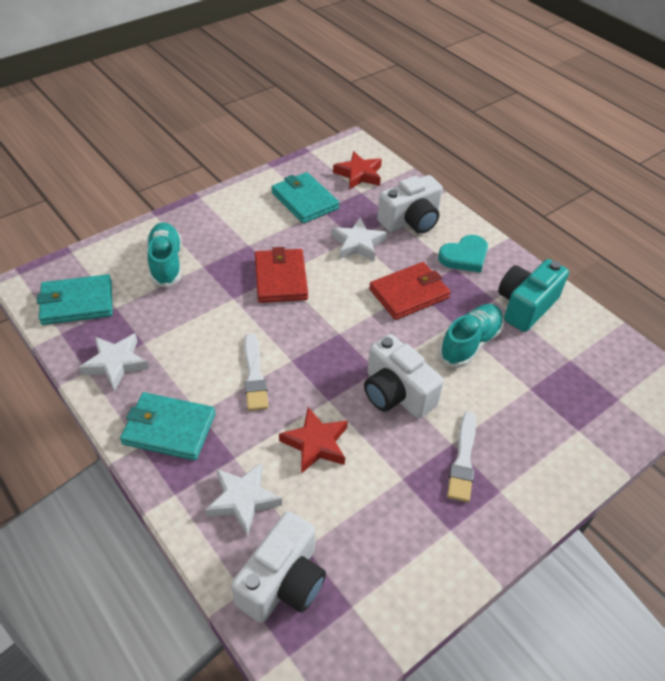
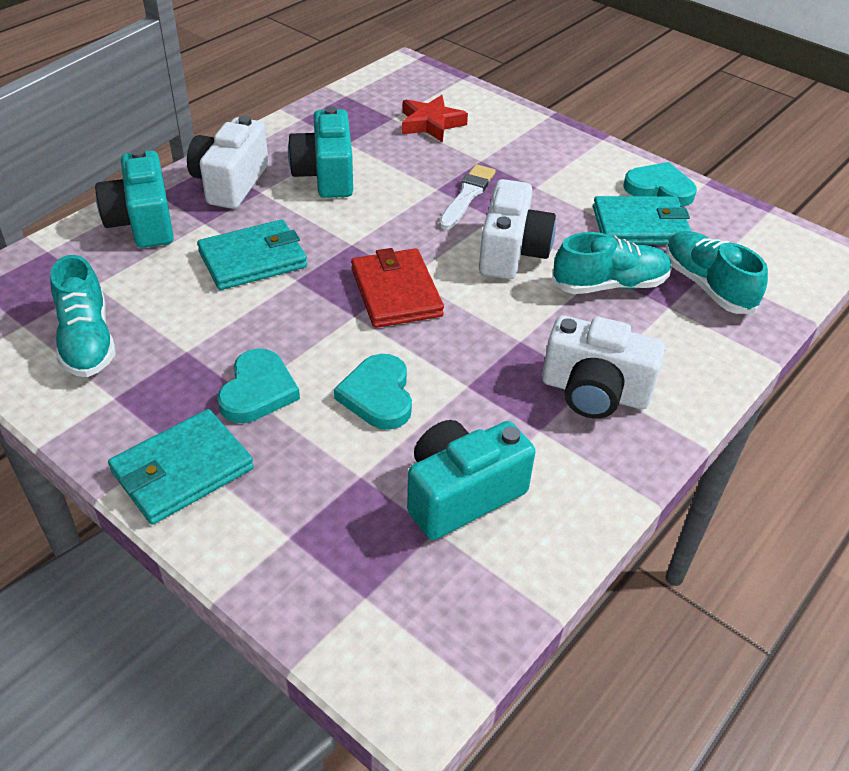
red star: 2 -> 1
red wallet: 2 -> 1
turquoise camera: 1 -> 3
turquoise heart: 1 -> 3
turquoise shoe: 2 -> 3
white brush: 2 -> 1
white star: 3 -> 0

